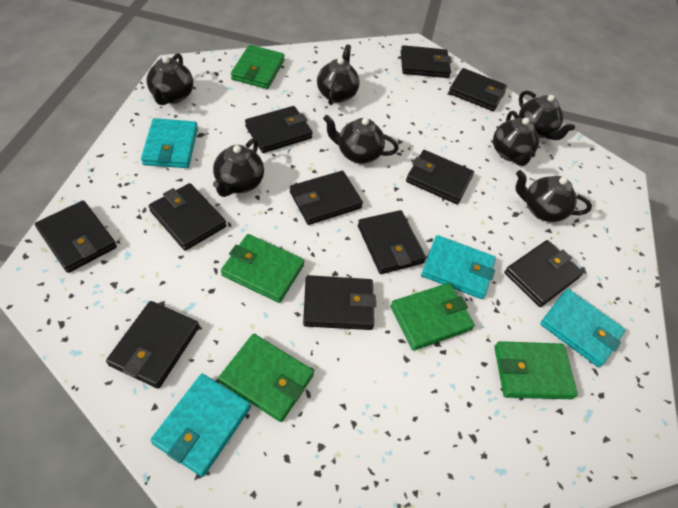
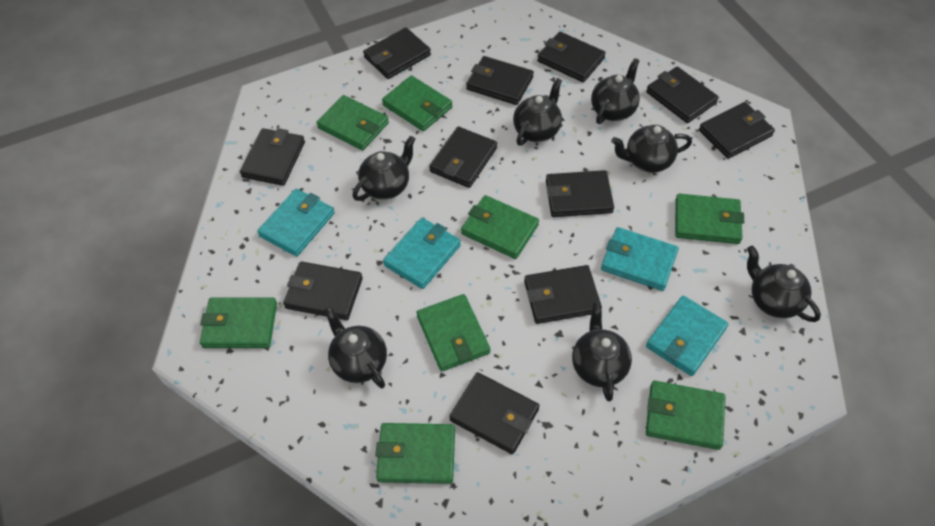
green wallet: 5 -> 8

